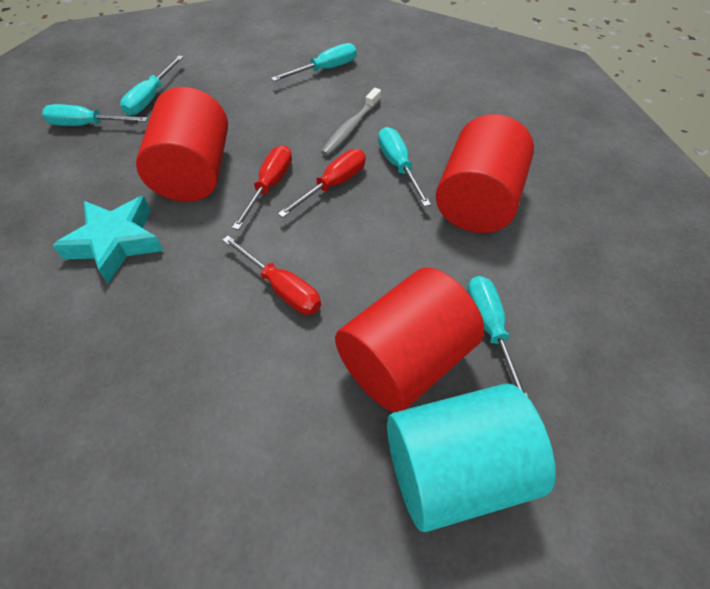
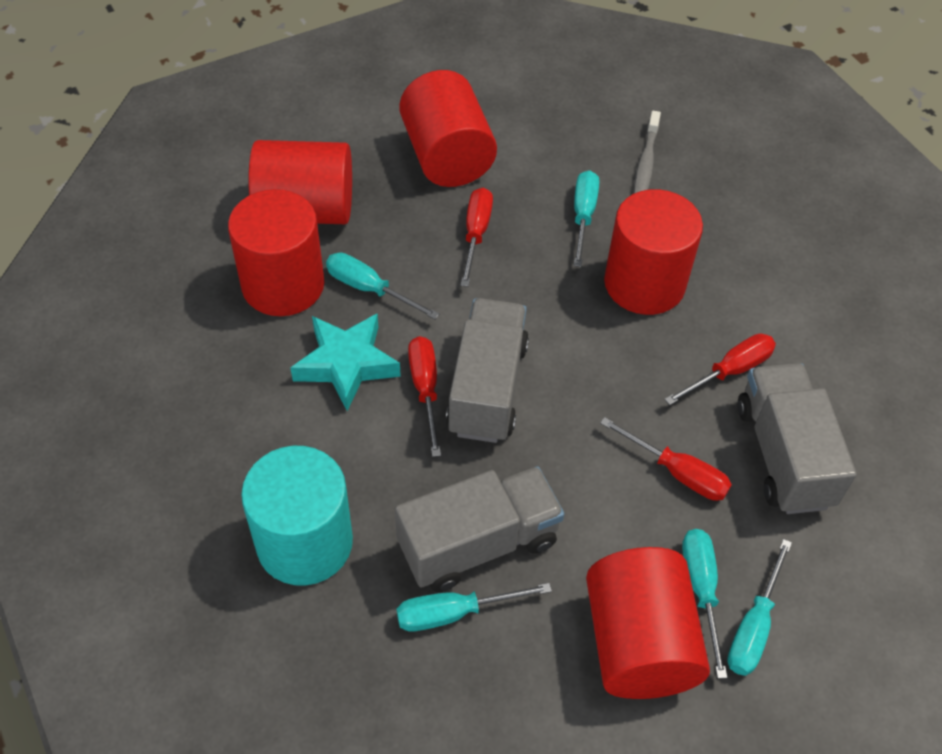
grey truck: 0 -> 3
red cylinder: 3 -> 5
red screwdriver: 3 -> 4

